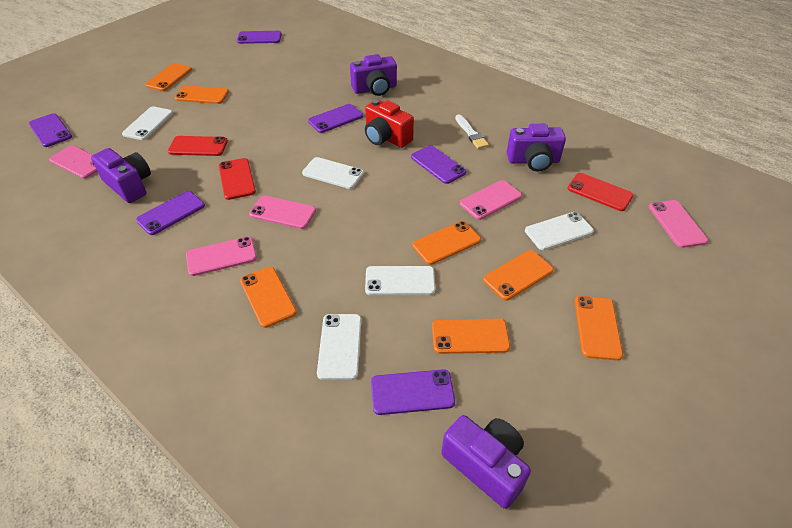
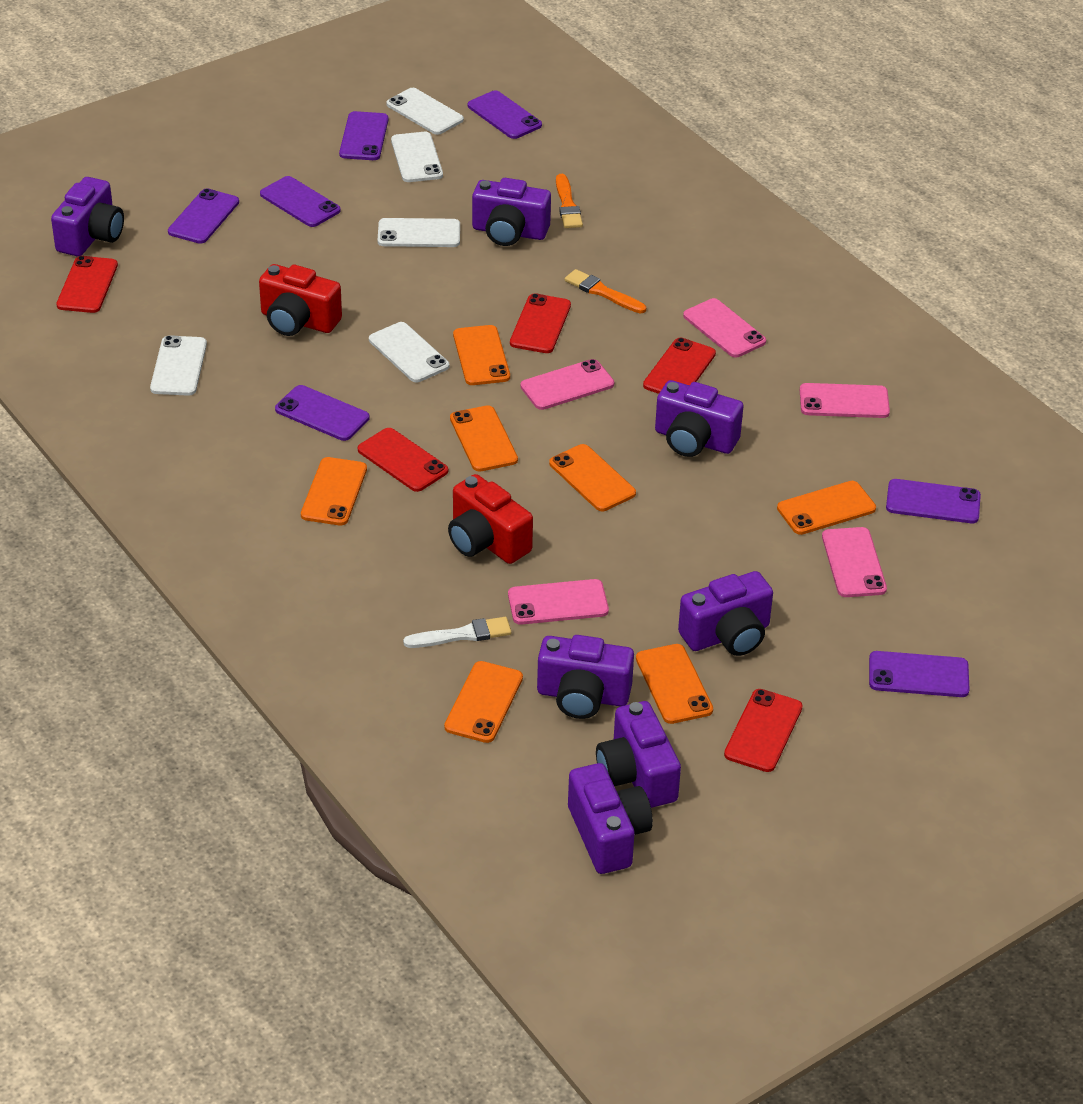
orange brush: 0 -> 2
purple camera: 4 -> 7
purple phone: 6 -> 7
red camera: 1 -> 2
red phone: 3 -> 5

